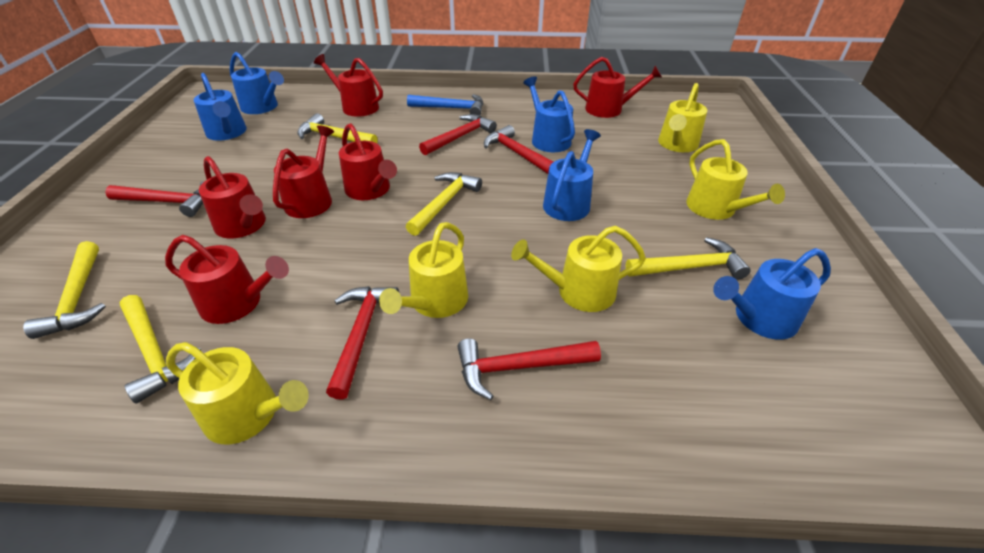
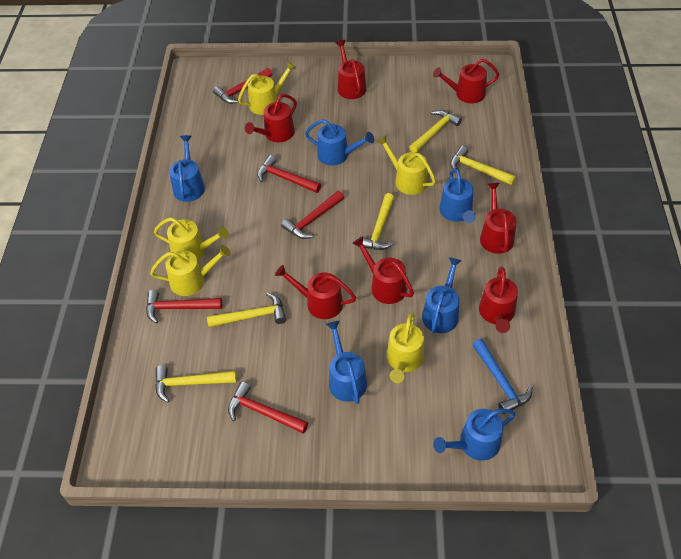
blue watering can: 5 -> 6
red watering can: 6 -> 7

